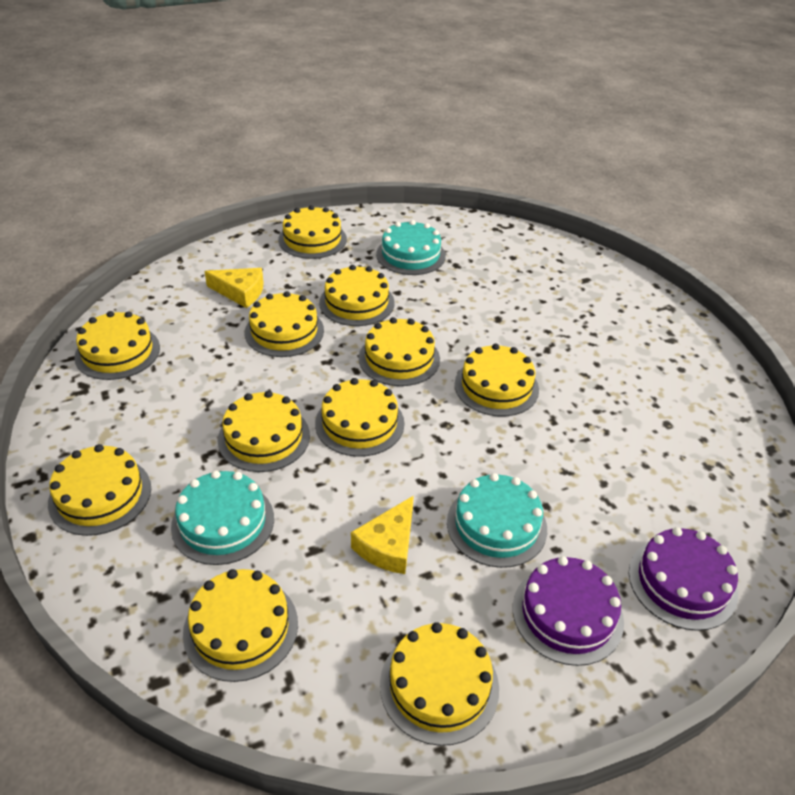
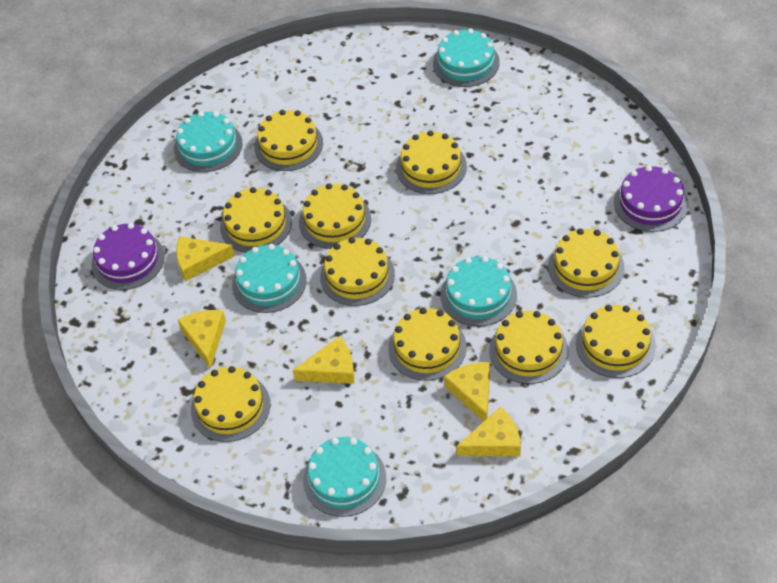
turquoise cake: 3 -> 5
yellow cake: 11 -> 10
yellow cheese: 2 -> 5

